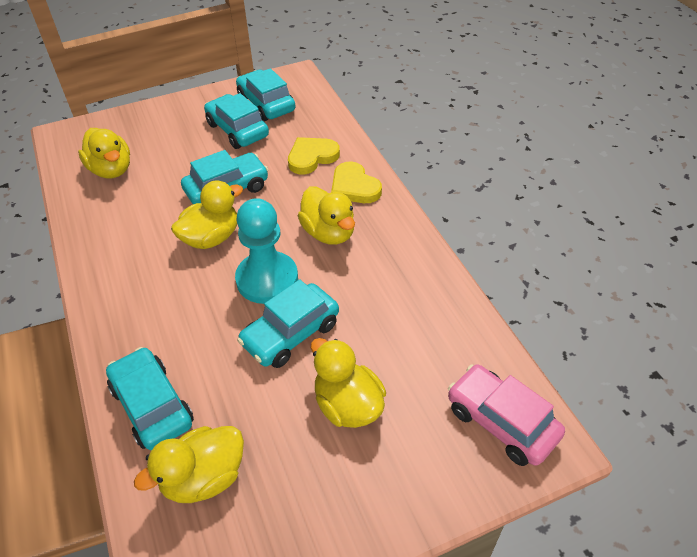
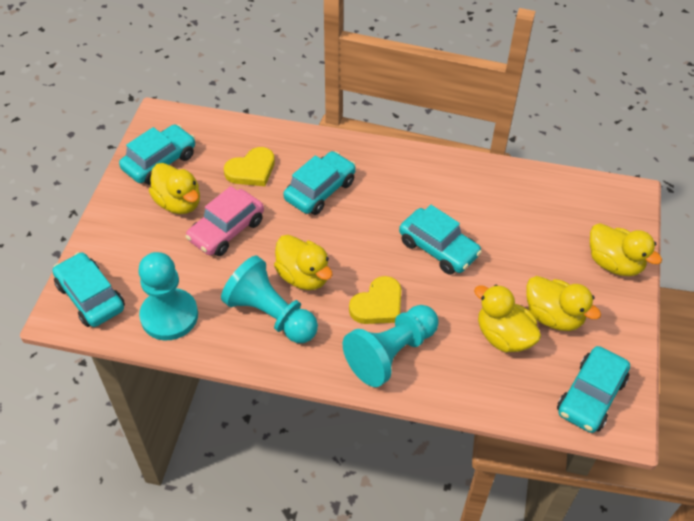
turquoise pawn: 1 -> 3

